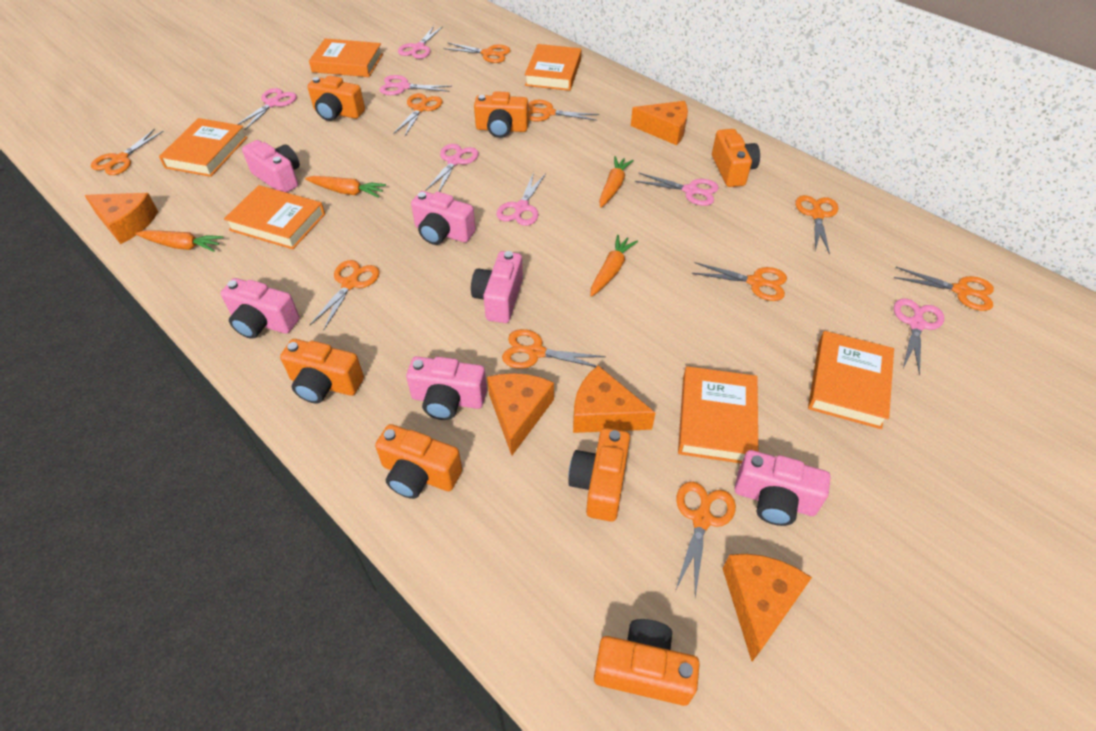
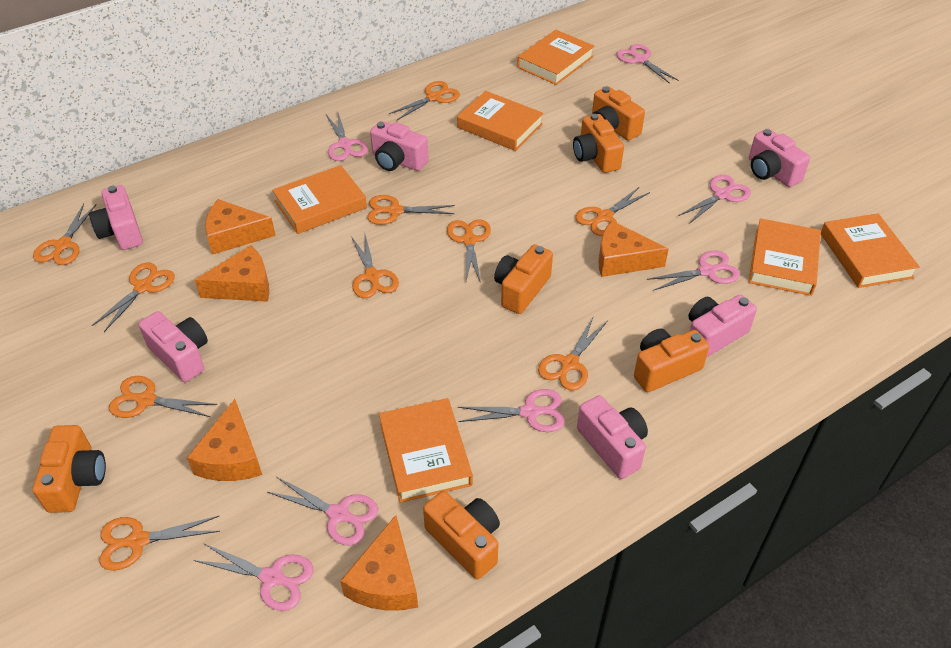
orange camera: 7 -> 6
orange carrot: 4 -> 0

